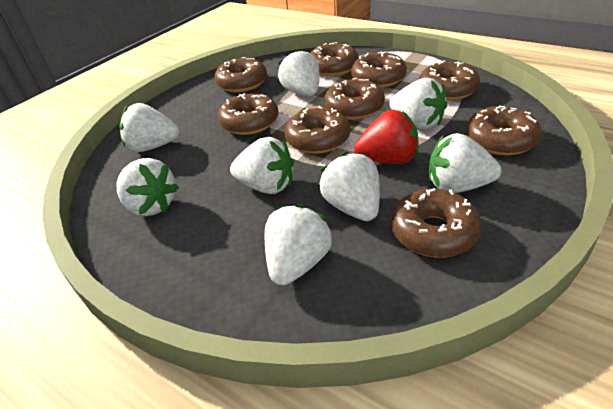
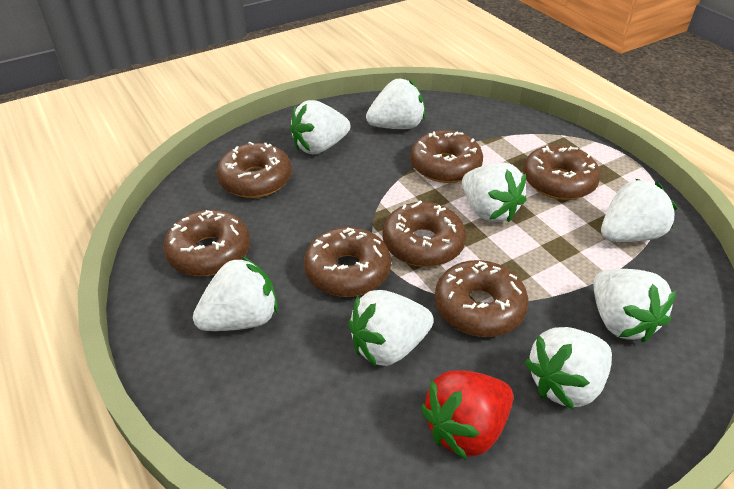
brown donut: 9 -> 7

